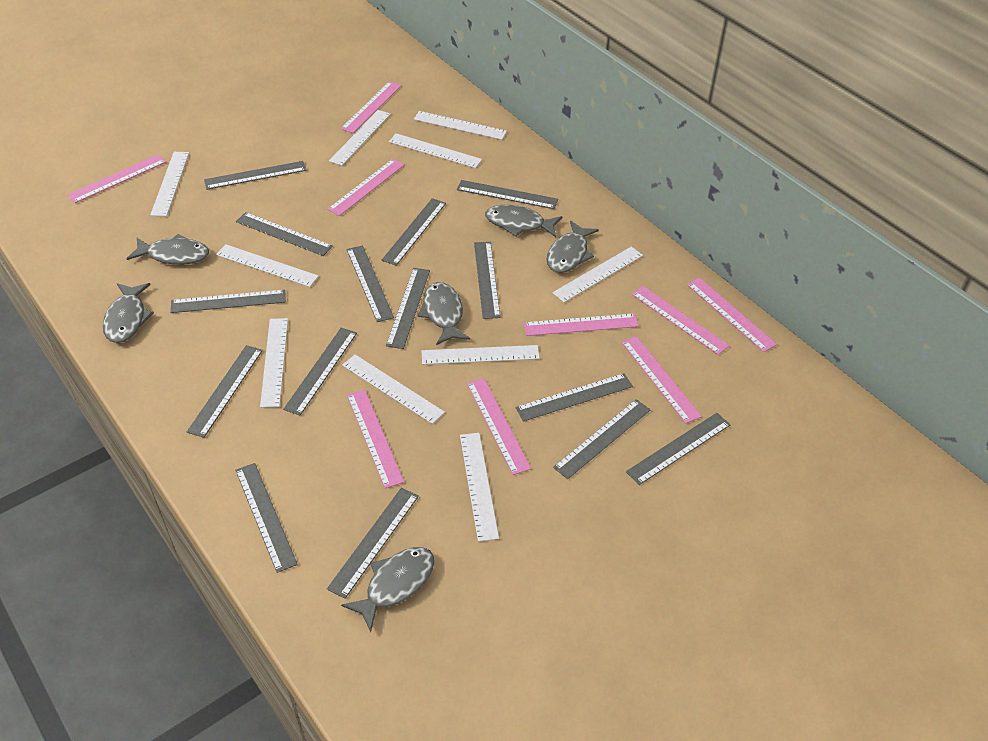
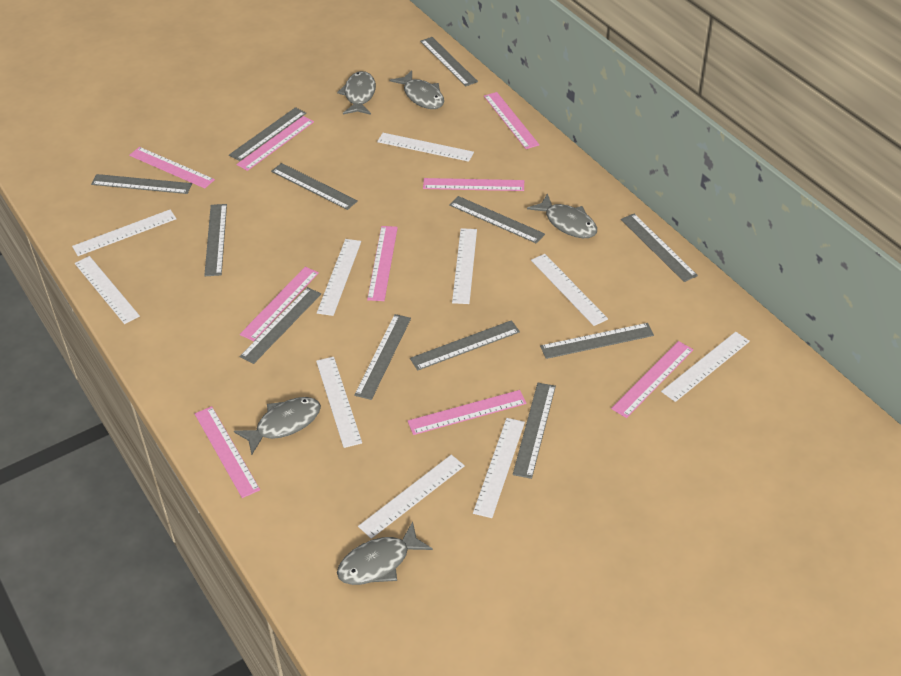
grey fish: 6 -> 5
grey ruler: 15 -> 12

